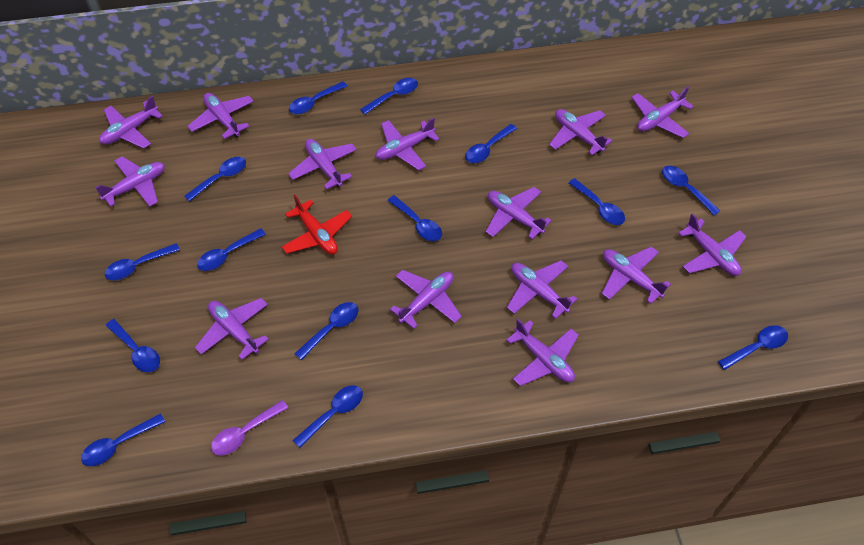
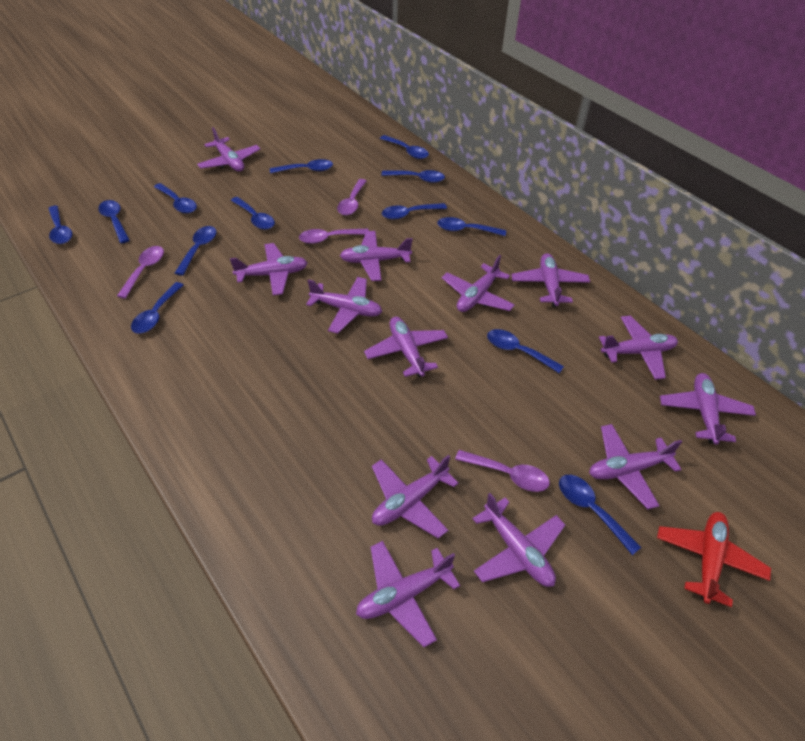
blue spoon: 14 -> 13
purple plane: 14 -> 13
purple spoon: 1 -> 4

